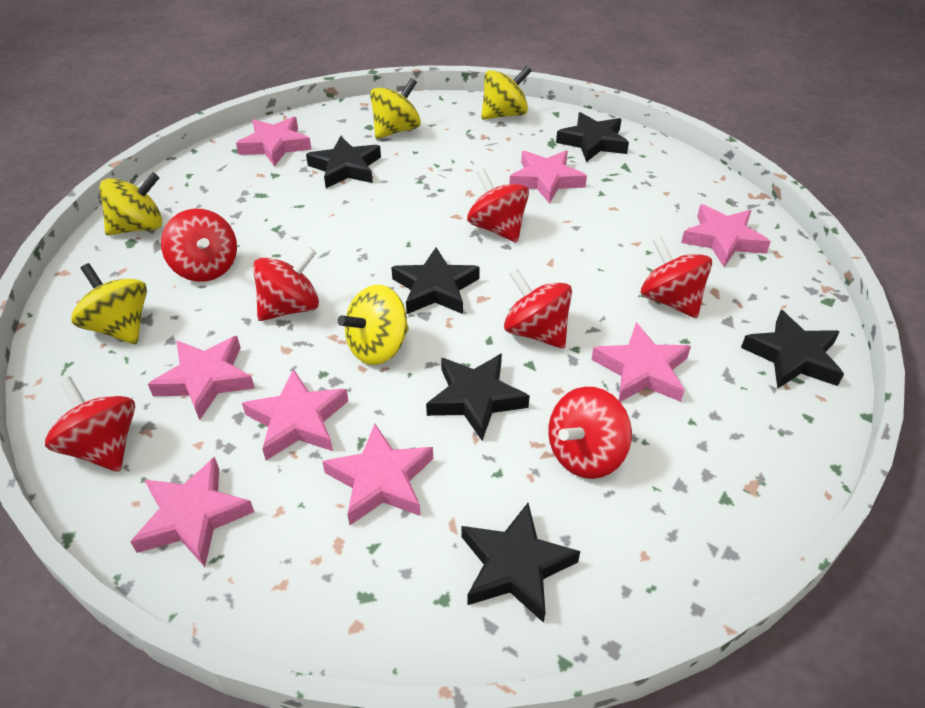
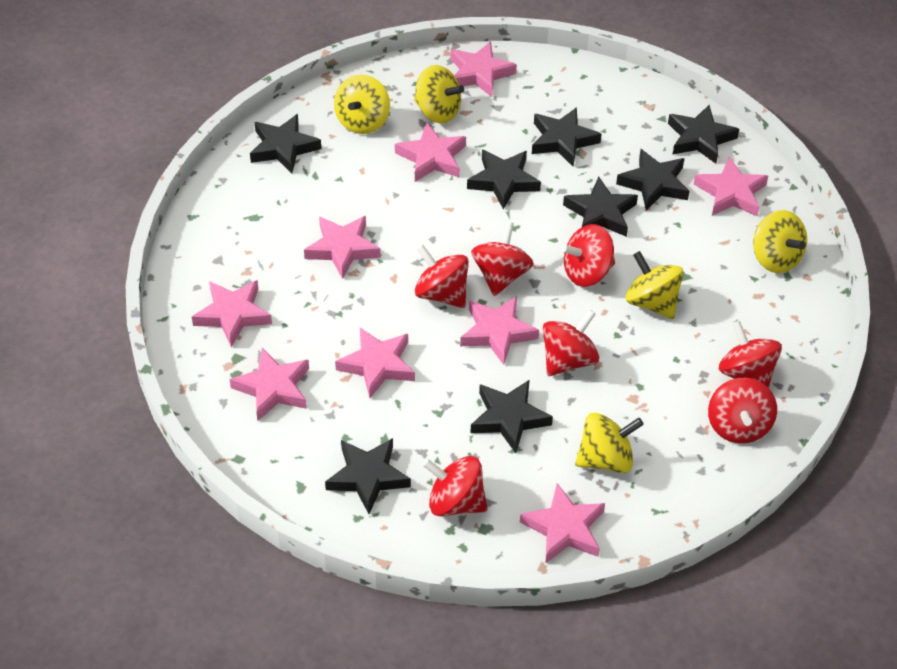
black star: 6 -> 8
pink star: 8 -> 9

